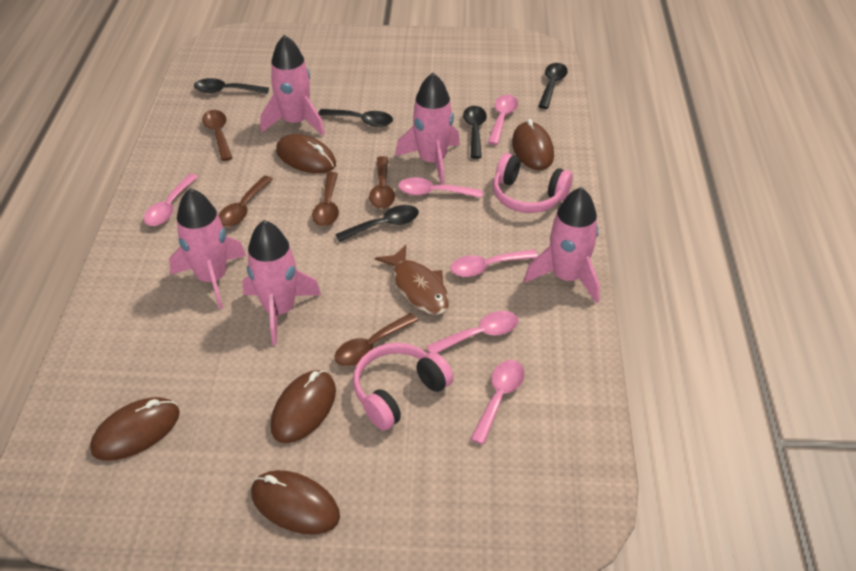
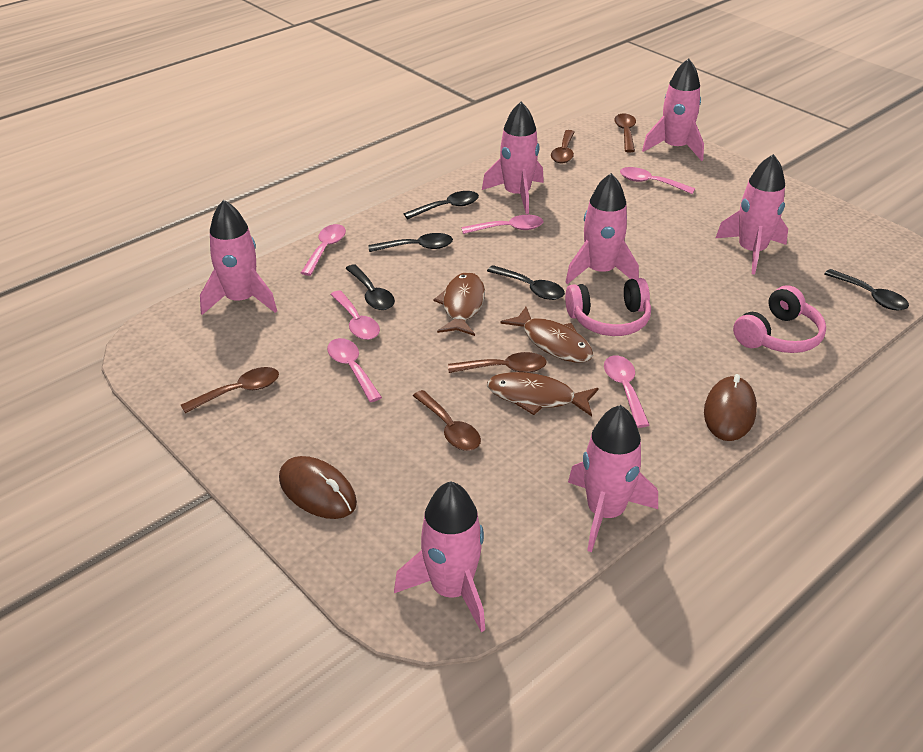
brown fish: 1 -> 3
brown mouse: 5 -> 2
pink rocket: 5 -> 7

